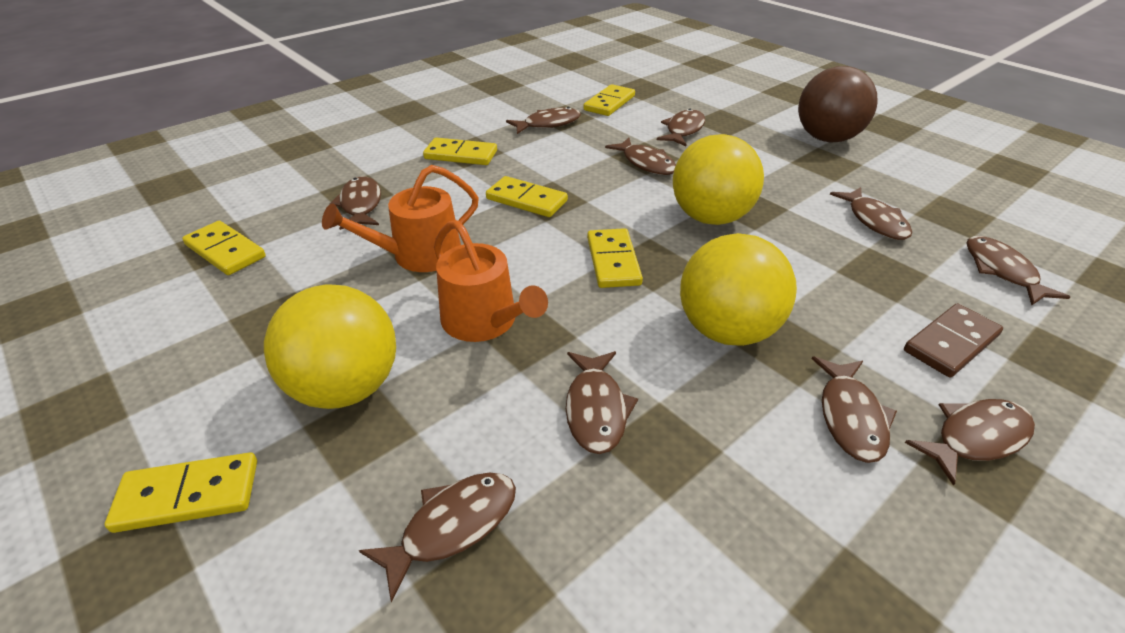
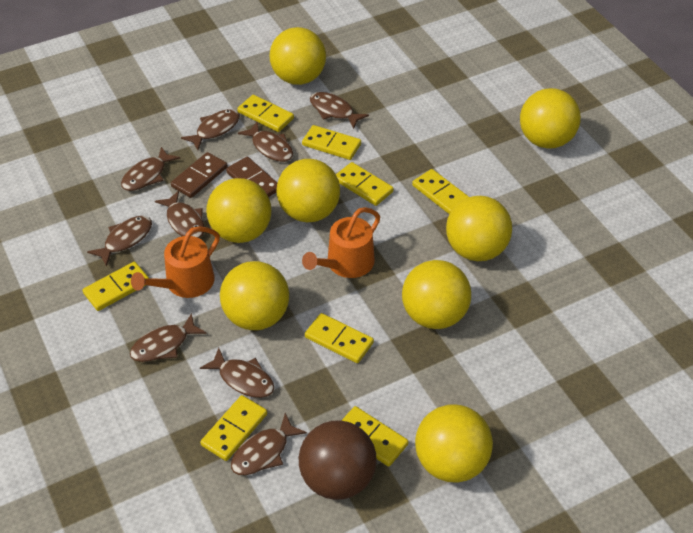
brown domino: 1 -> 2
brown fish: 10 -> 9
yellow ball: 3 -> 8
yellow domino: 6 -> 8

